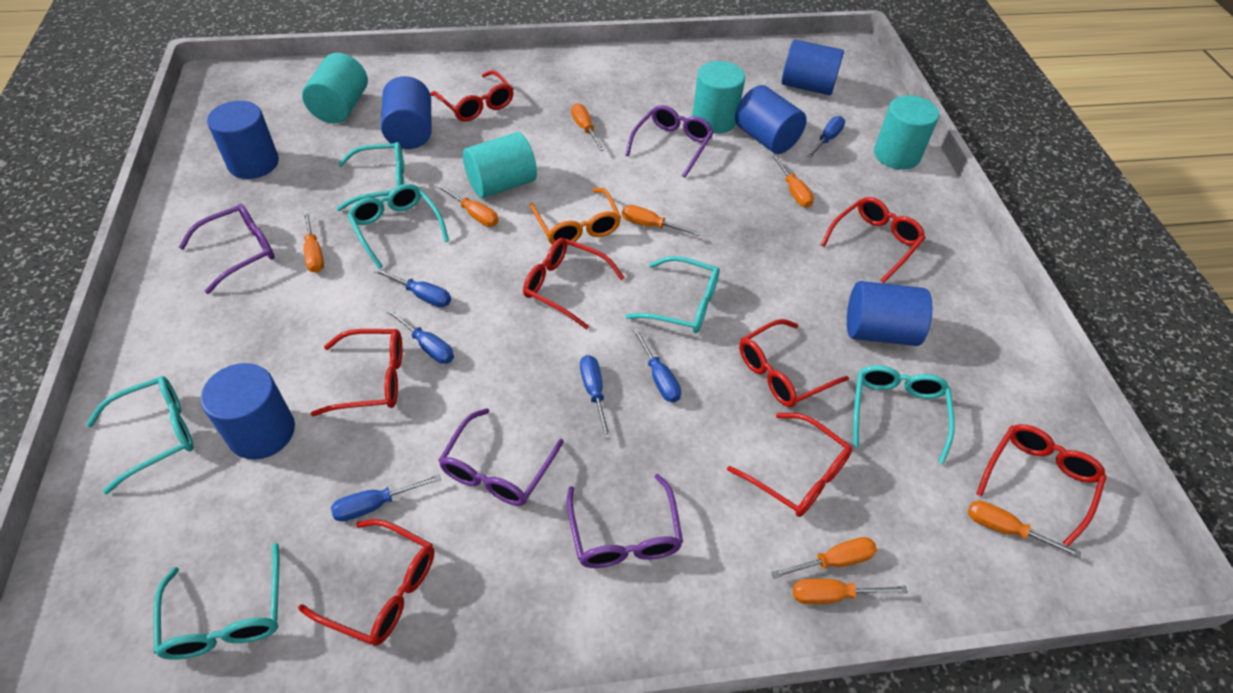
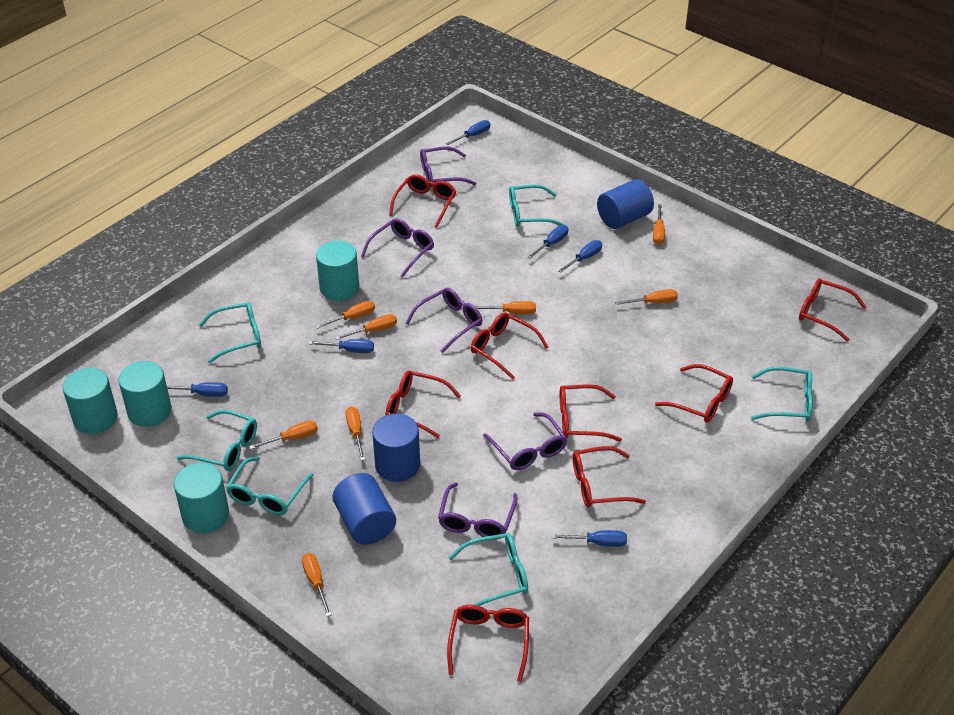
blue cylinder: 6 -> 3
orange glasses: 1 -> 0
purple glasses: 4 -> 5

